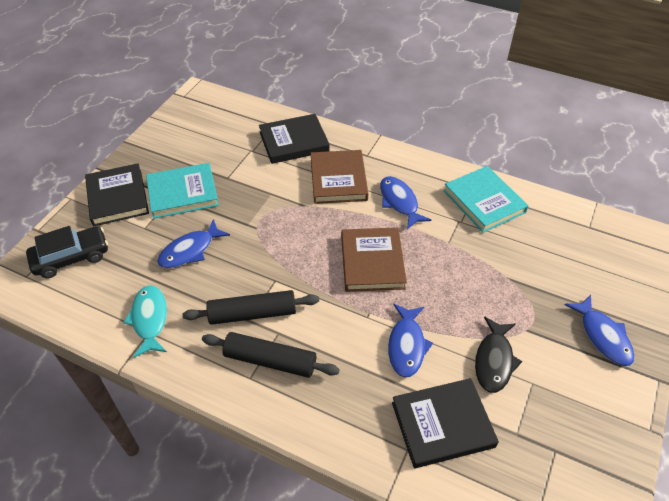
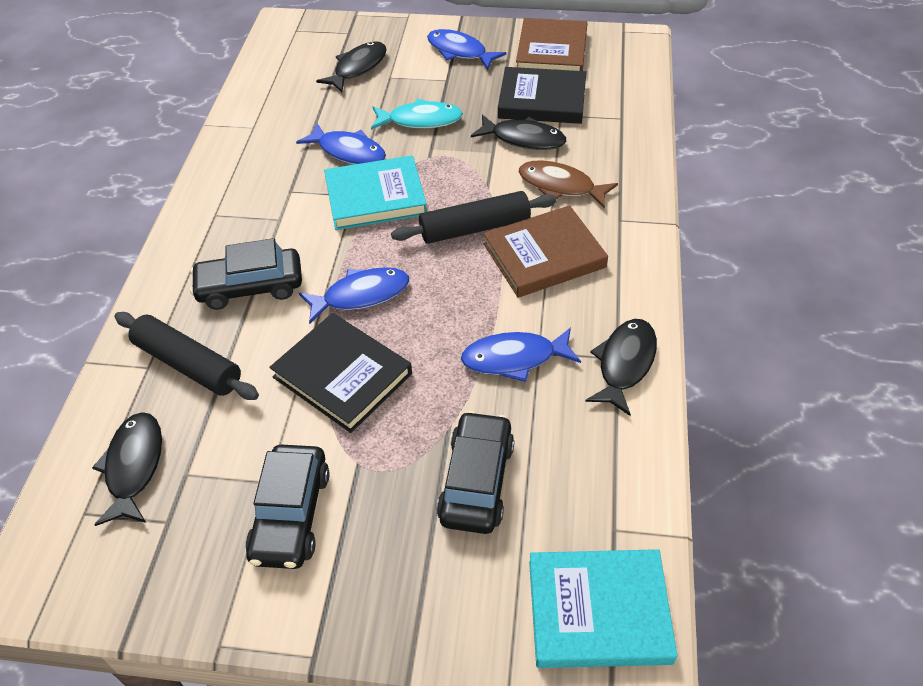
black book: 3 -> 2
black car: 1 -> 3
black fish: 1 -> 4
brown fish: 0 -> 1

